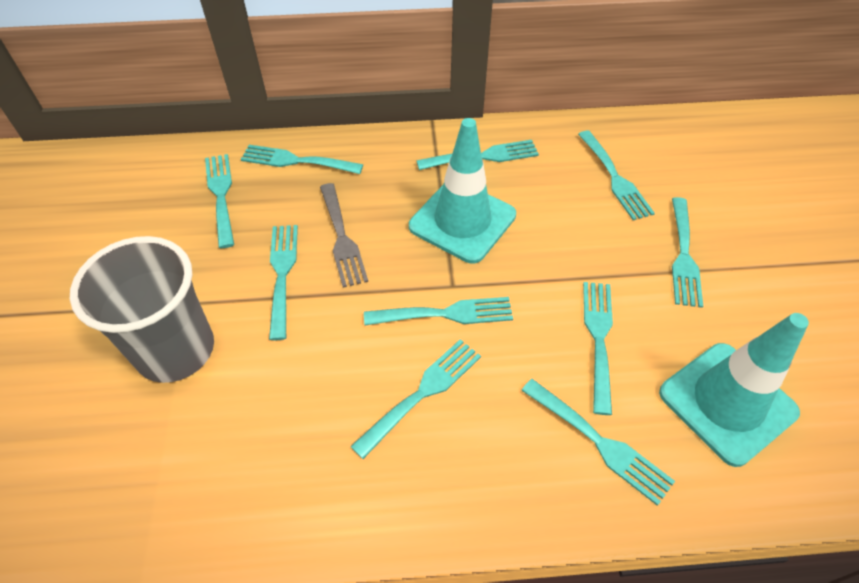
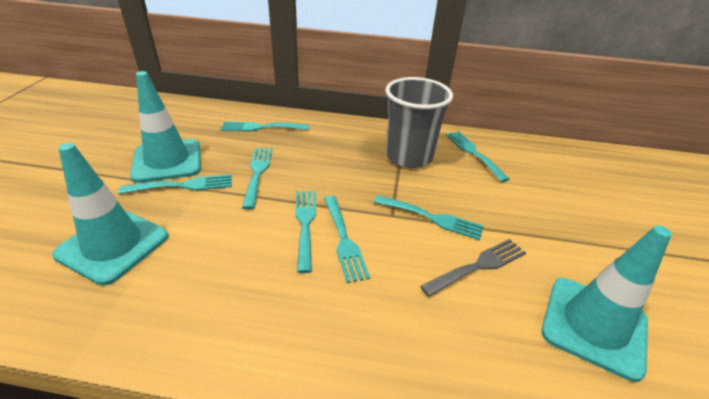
turquoise fork: 10 -> 7
turquoise traffic cone: 2 -> 3

